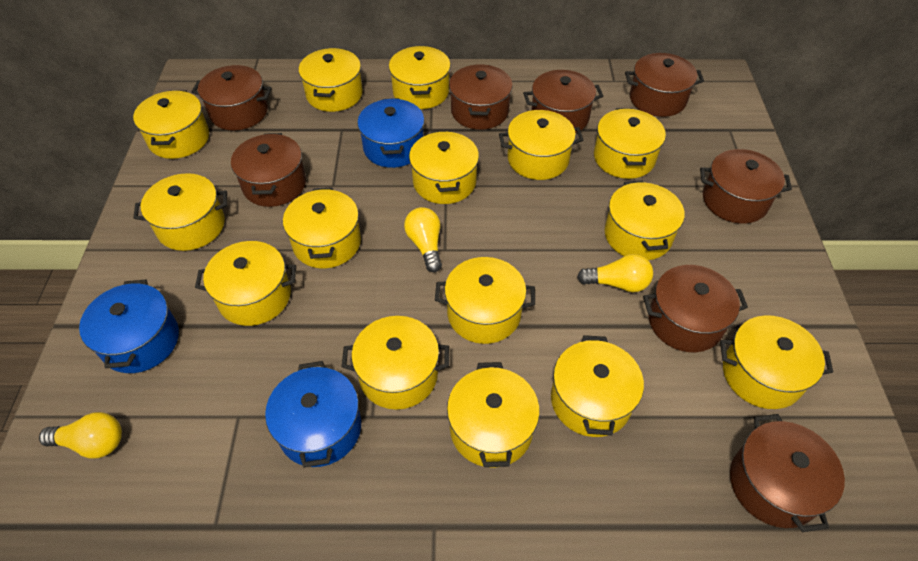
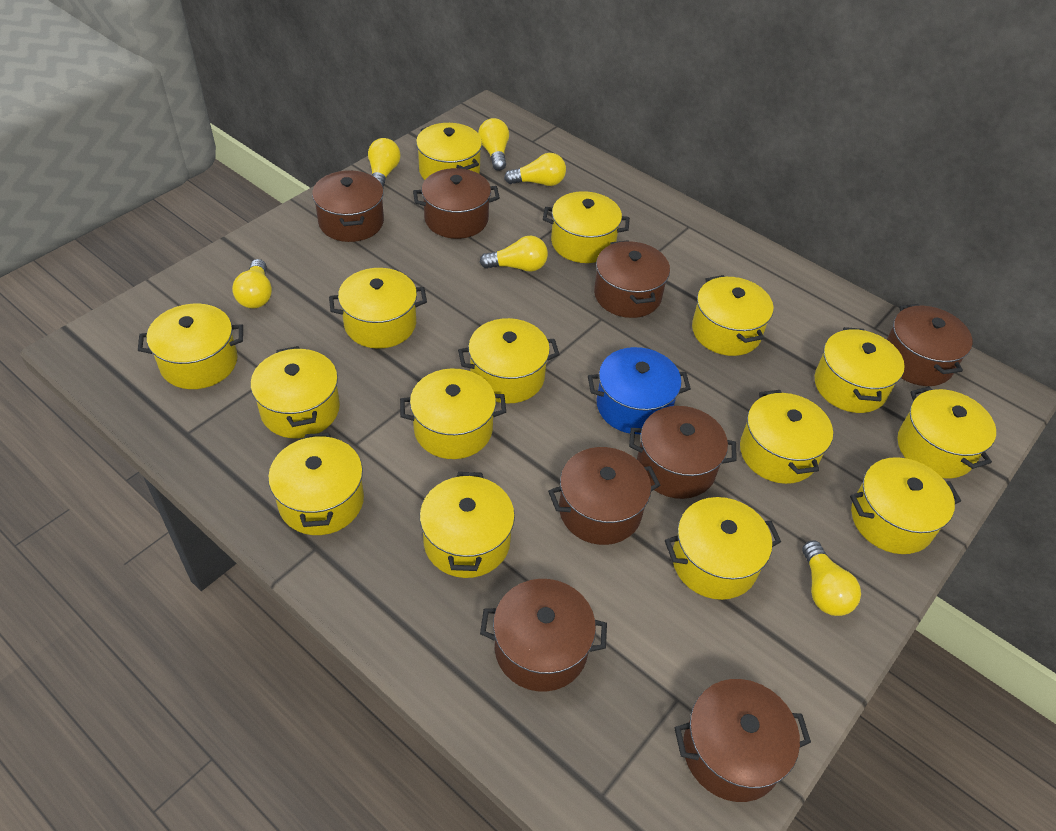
blue pot: 3 -> 1
yellow light bulb: 3 -> 6

